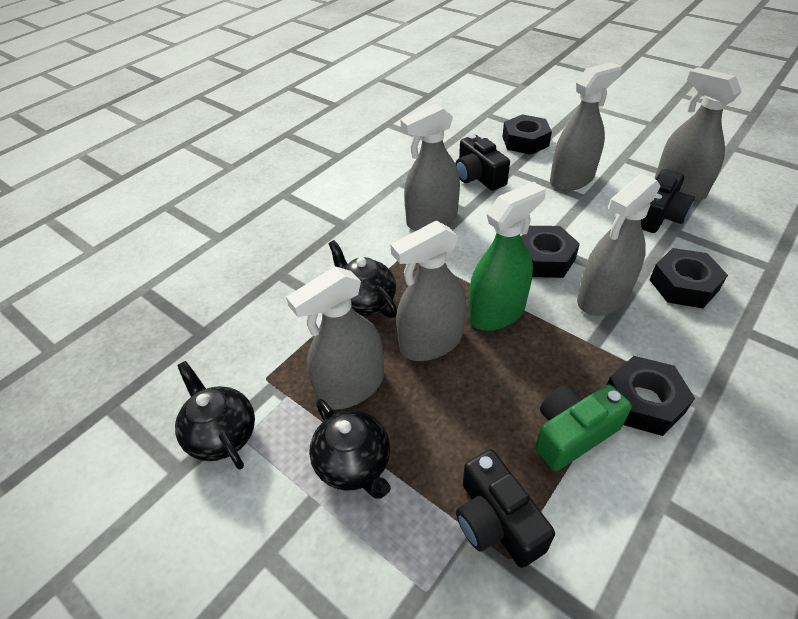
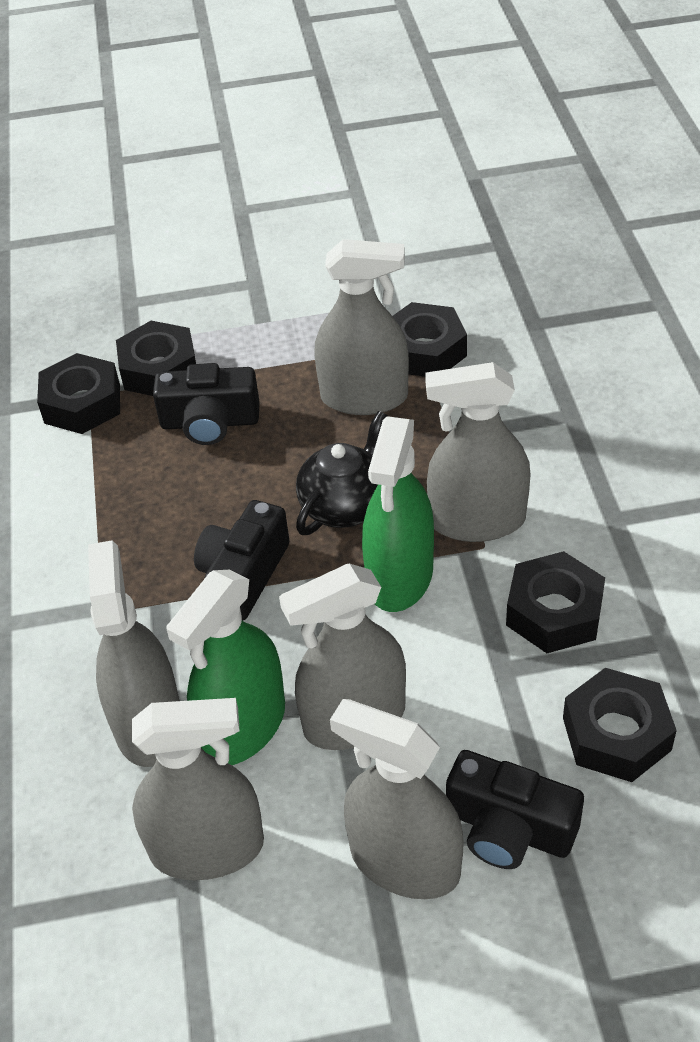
black nut: 4 -> 5
black teapot: 3 -> 1
green camera: 1 -> 0
green spray bottle: 1 -> 2

